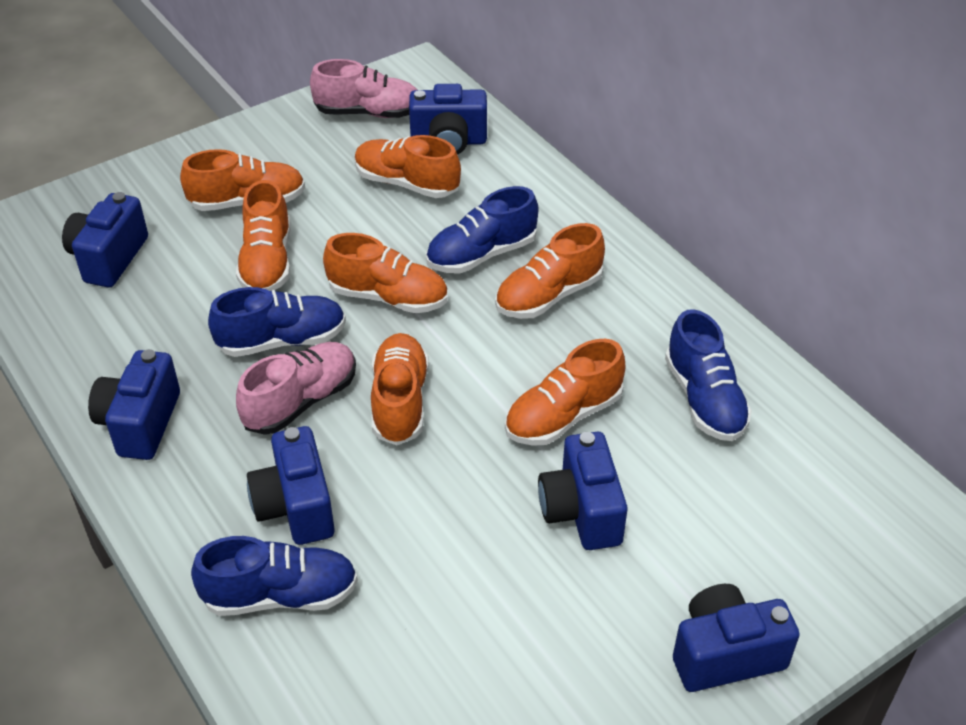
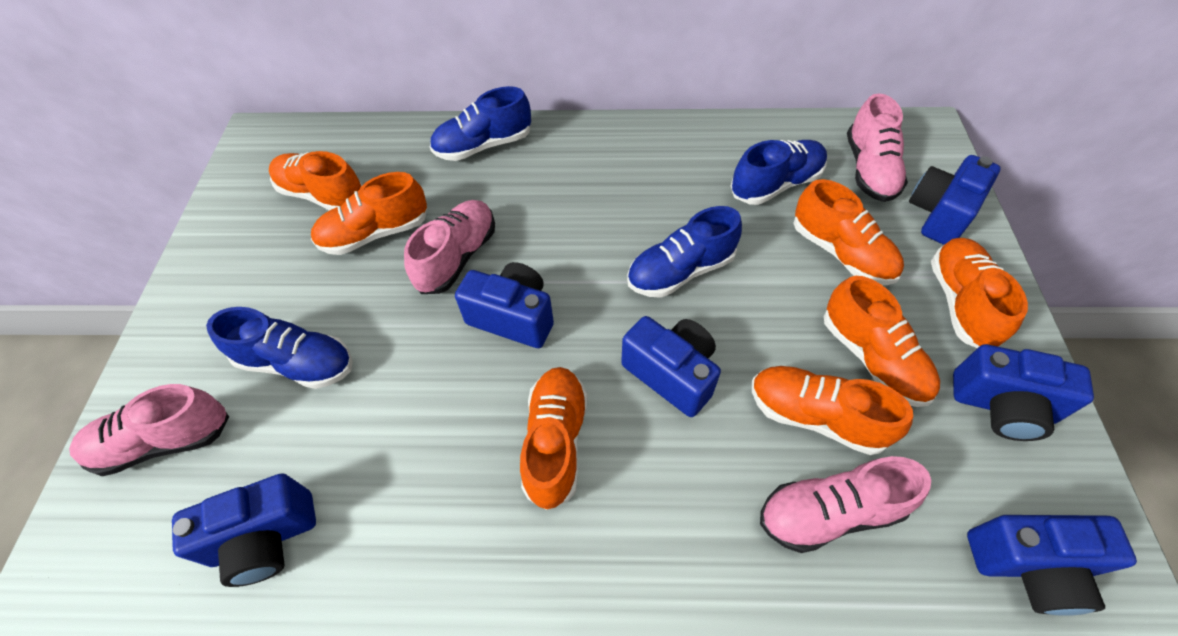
pink shoe: 2 -> 4

